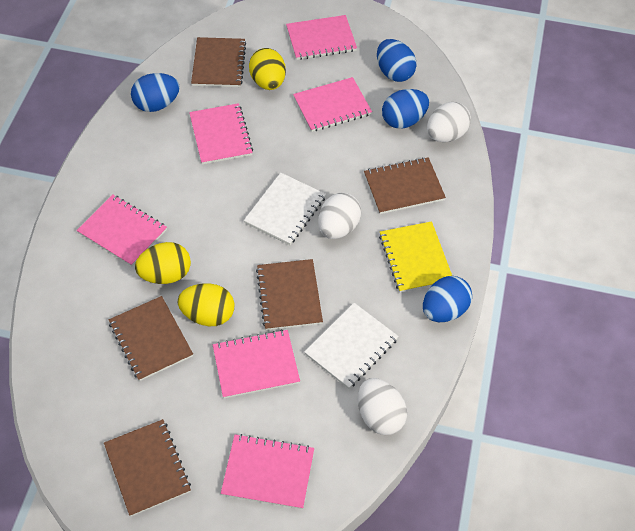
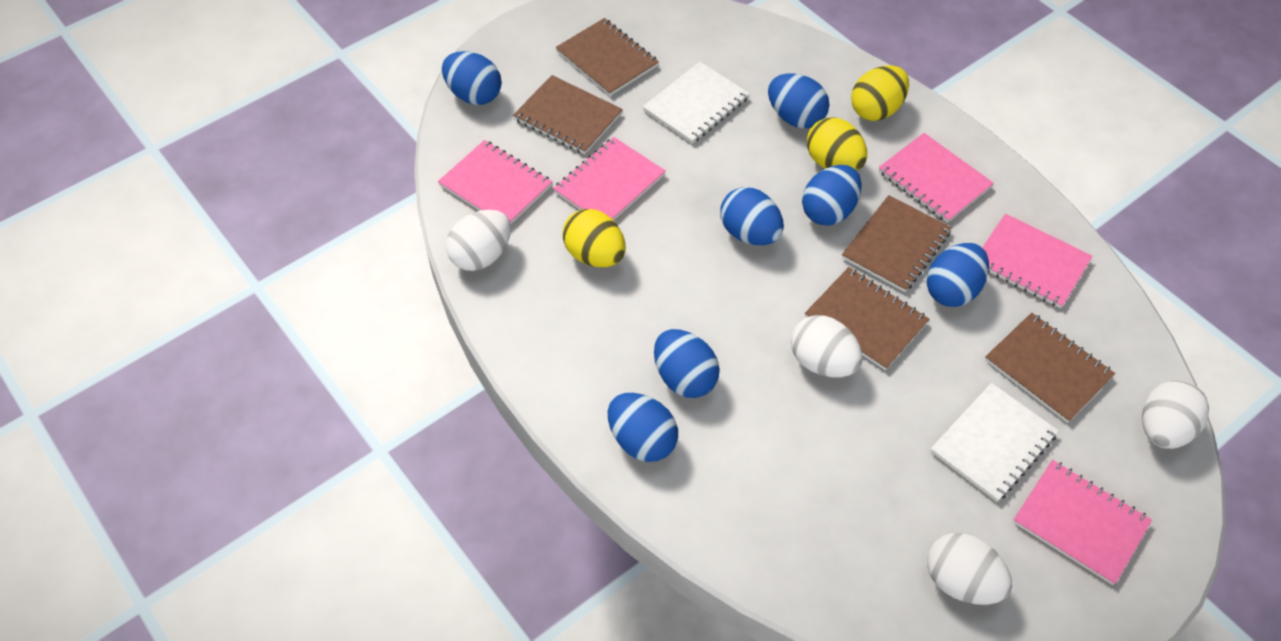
blue egg: 4 -> 7
pink notebook: 6 -> 5
white egg: 3 -> 4
yellow notebook: 1 -> 0

